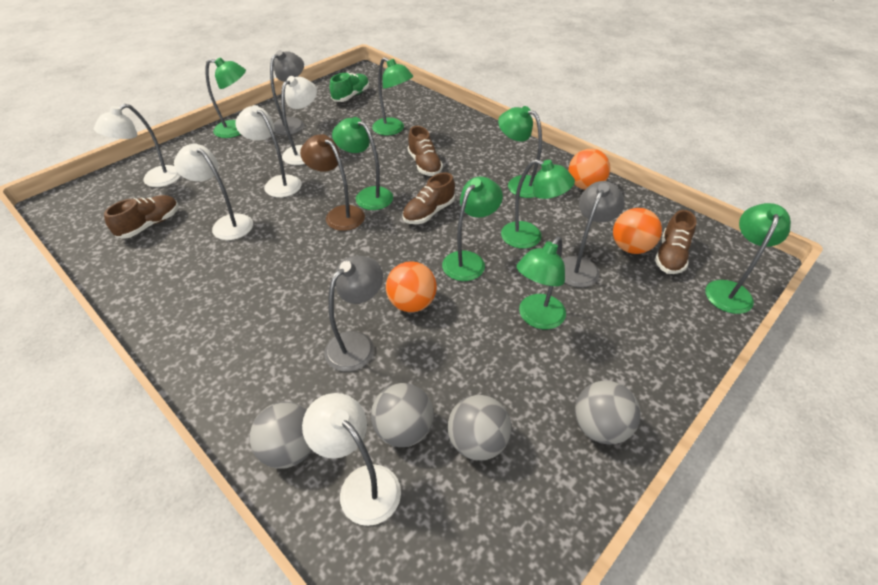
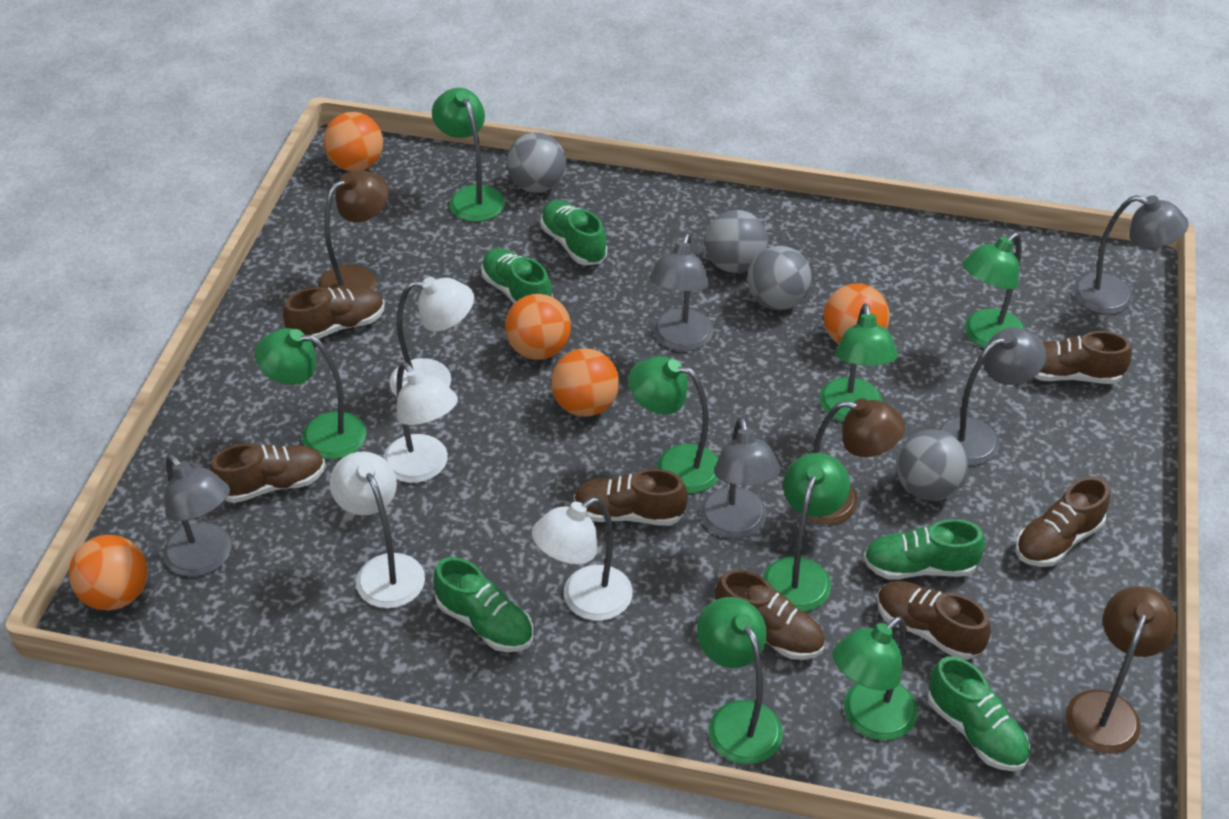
brown lamp: 1 -> 3
brown shoe: 4 -> 7
green shoe: 1 -> 5
grey lamp: 3 -> 5
orange ball: 3 -> 5
white lamp: 5 -> 4

